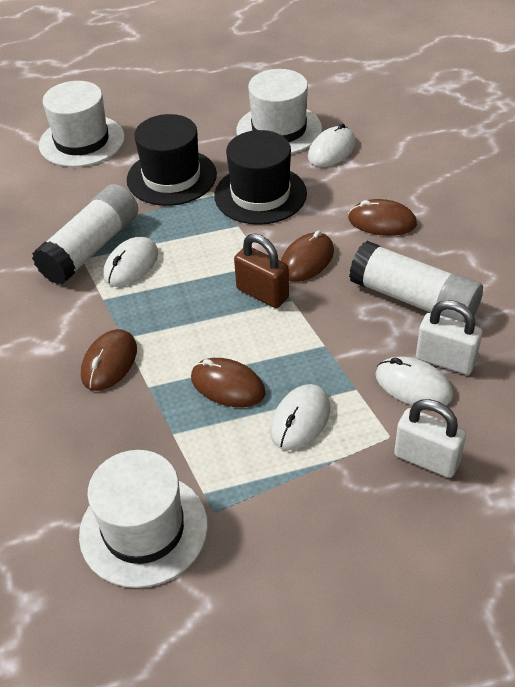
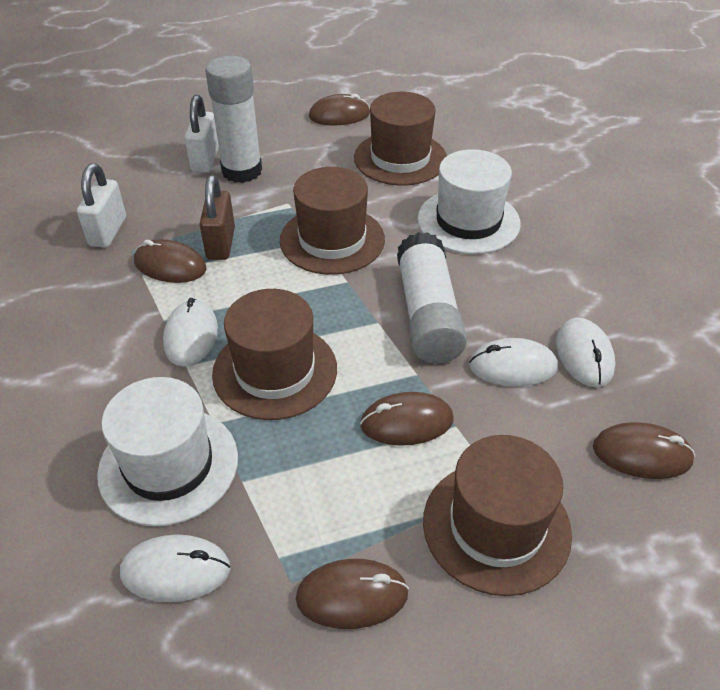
black hat: 2 -> 0
brown hat: 0 -> 4
brown mouse: 4 -> 5
white hat: 3 -> 2

